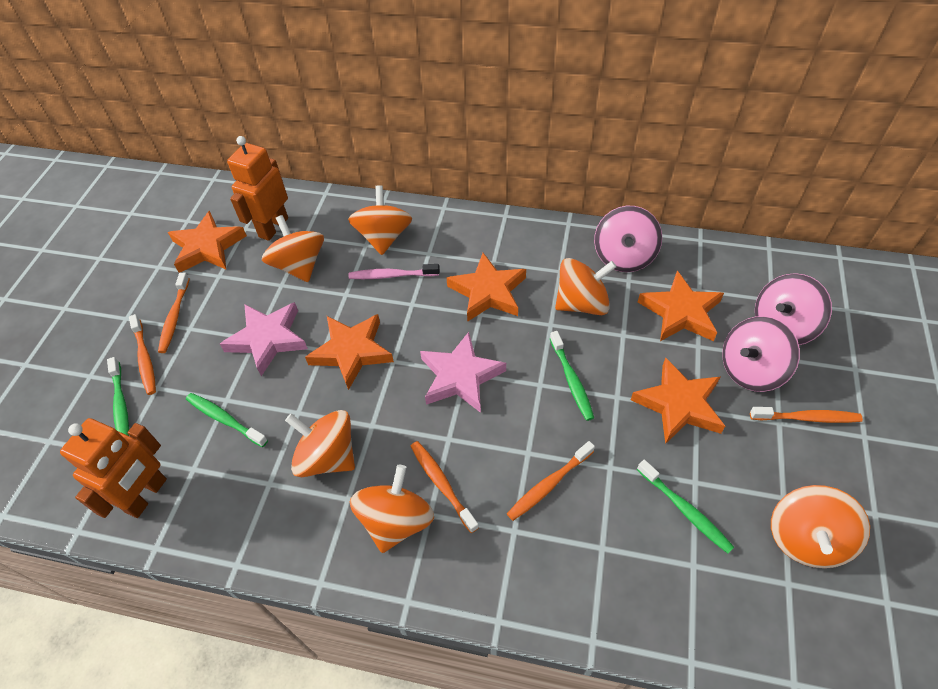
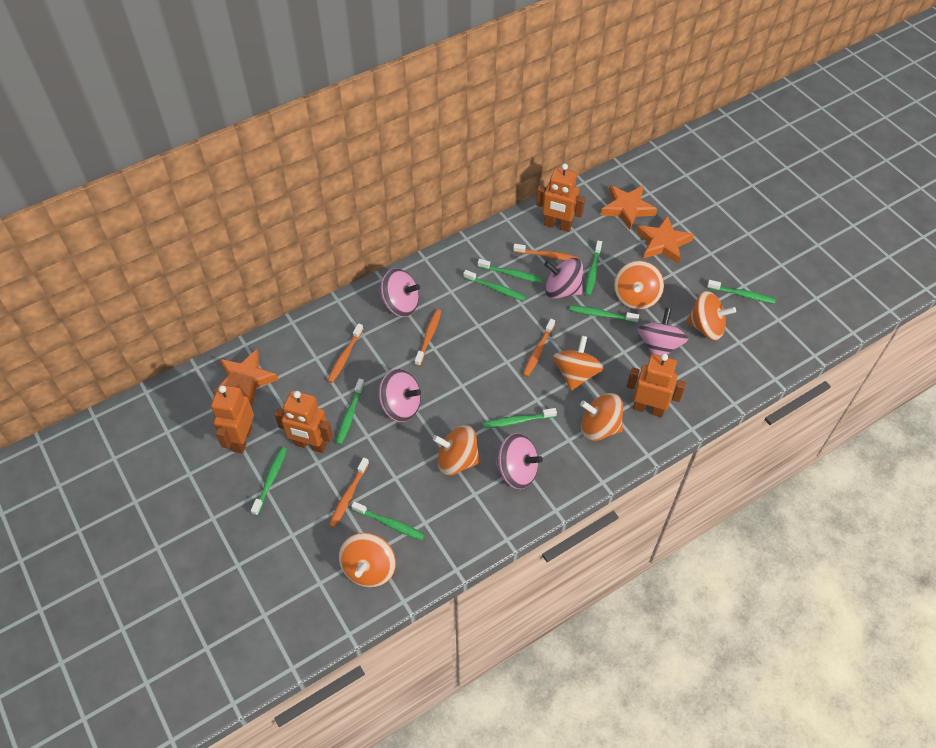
green toothbrush: 4 -> 9
orange robot: 2 -> 4
orange star: 5 -> 3
pink spinning top: 3 -> 5
pink star: 2 -> 0
pink toothbrush: 1 -> 0

